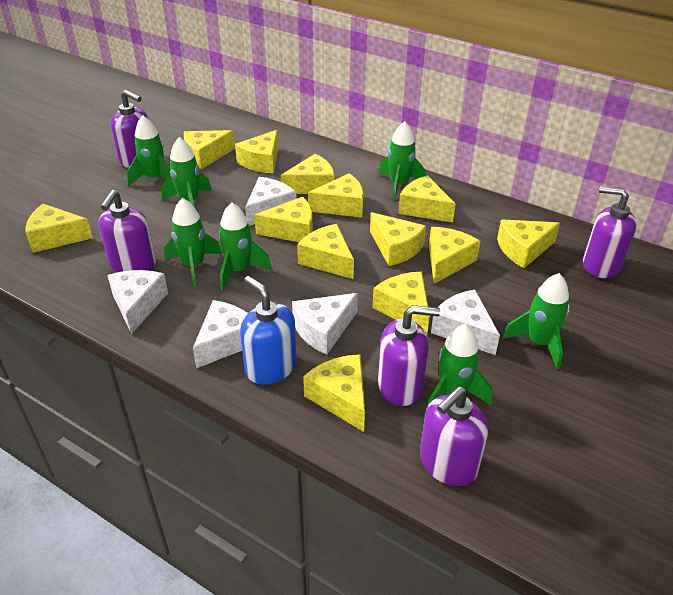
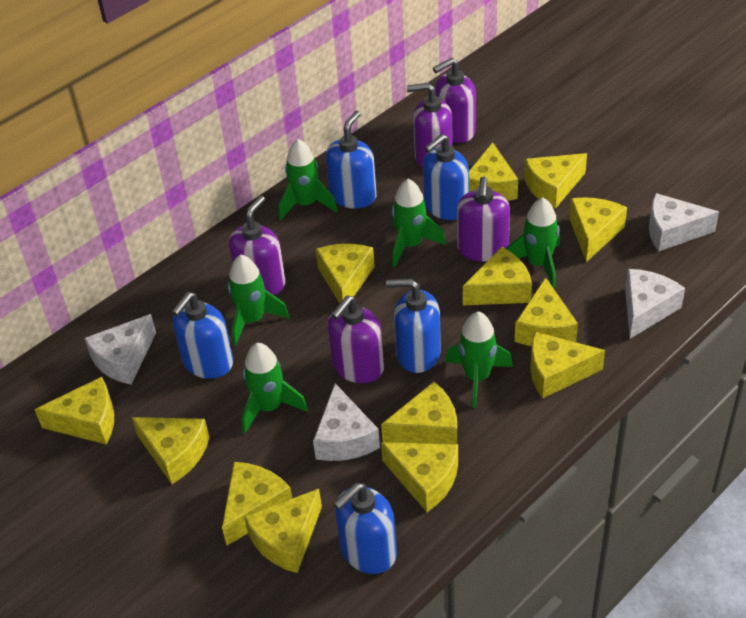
blue soap dispenser: 1 -> 5
green rocket: 7 -> 6
white cheese: 5 -> 4

